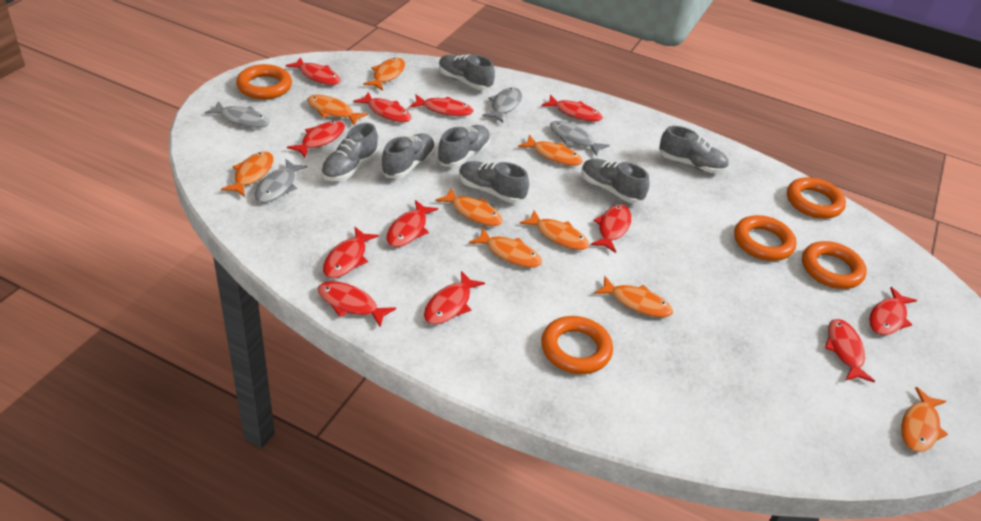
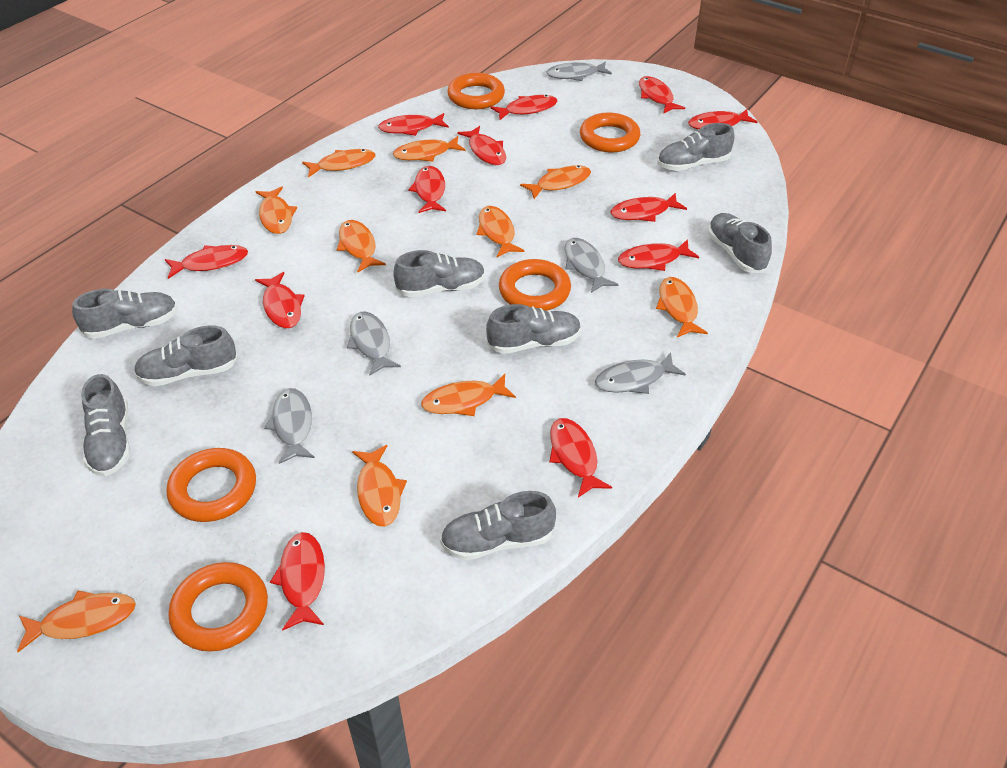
grey fish: 4 -> 5
grey shoe: 7 -> 8
orange fish: 9 -> 10

